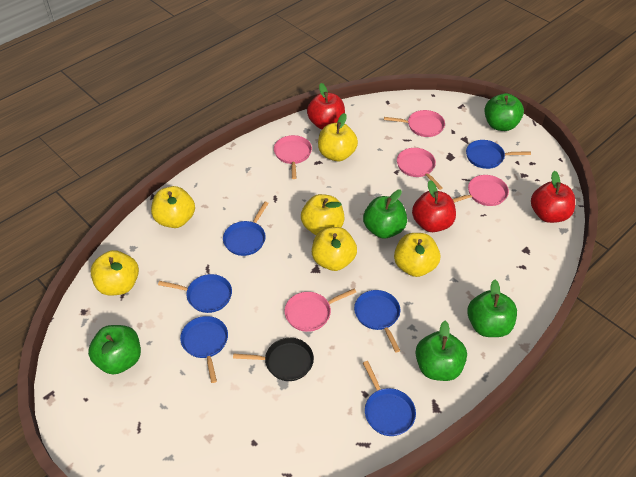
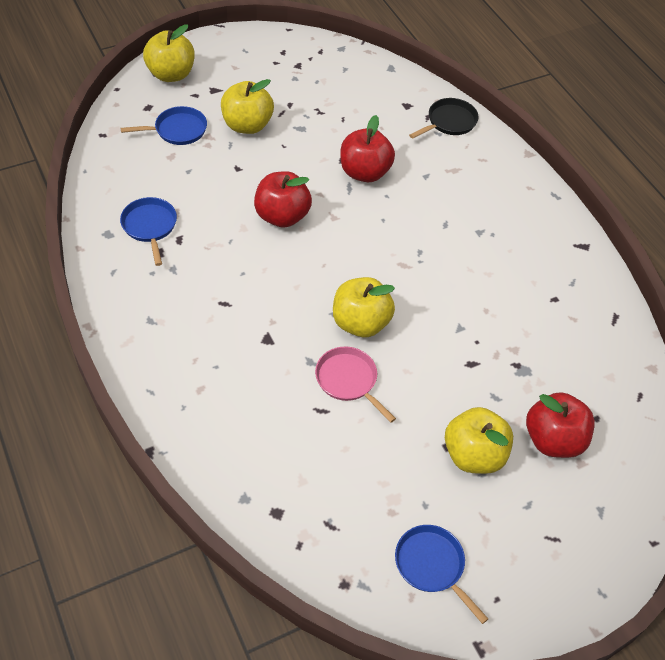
blue pan: 6 -> 3
green apple: 5 -> 0
pink pan: 5 -> 1
yellow apple: 6 -> 4

